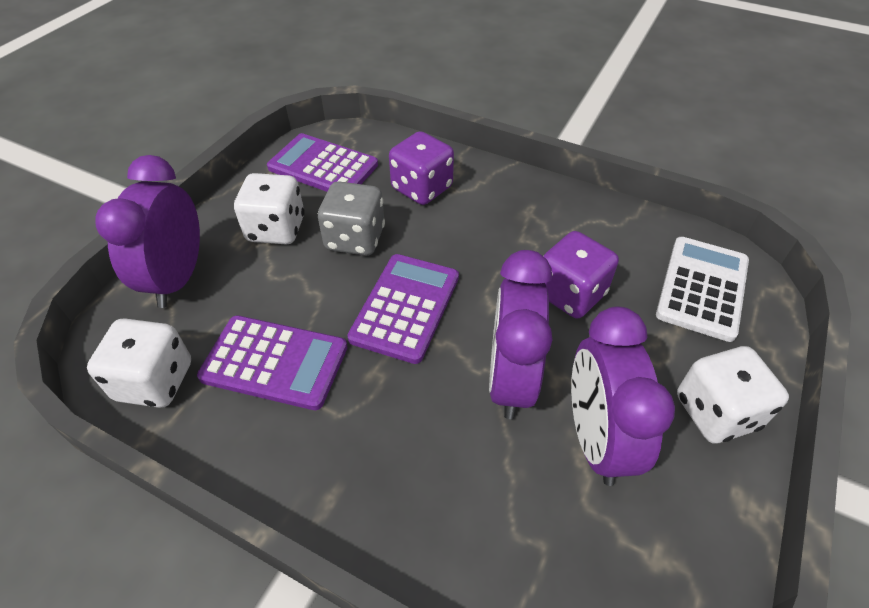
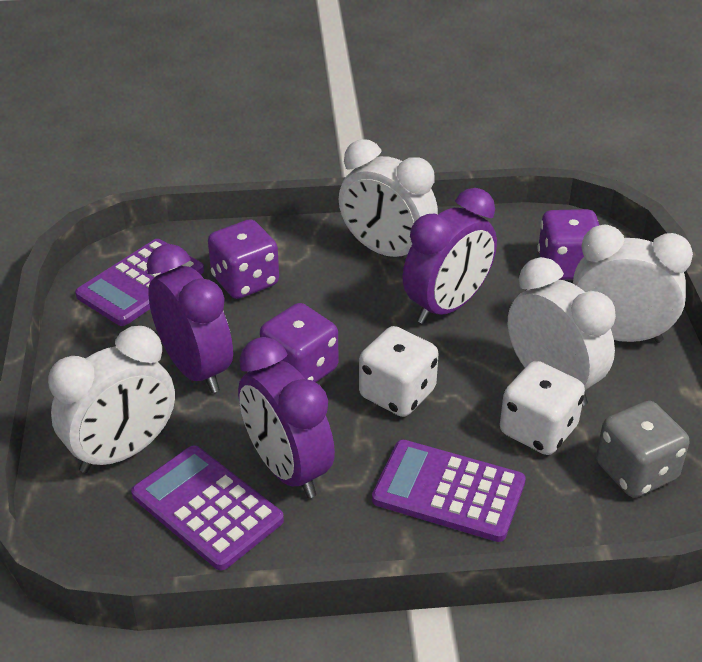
purple dice: 2 -> 3
white calculator: 1 -> 0
white clock: 0 -> 4
white dice: 3 -> 2

